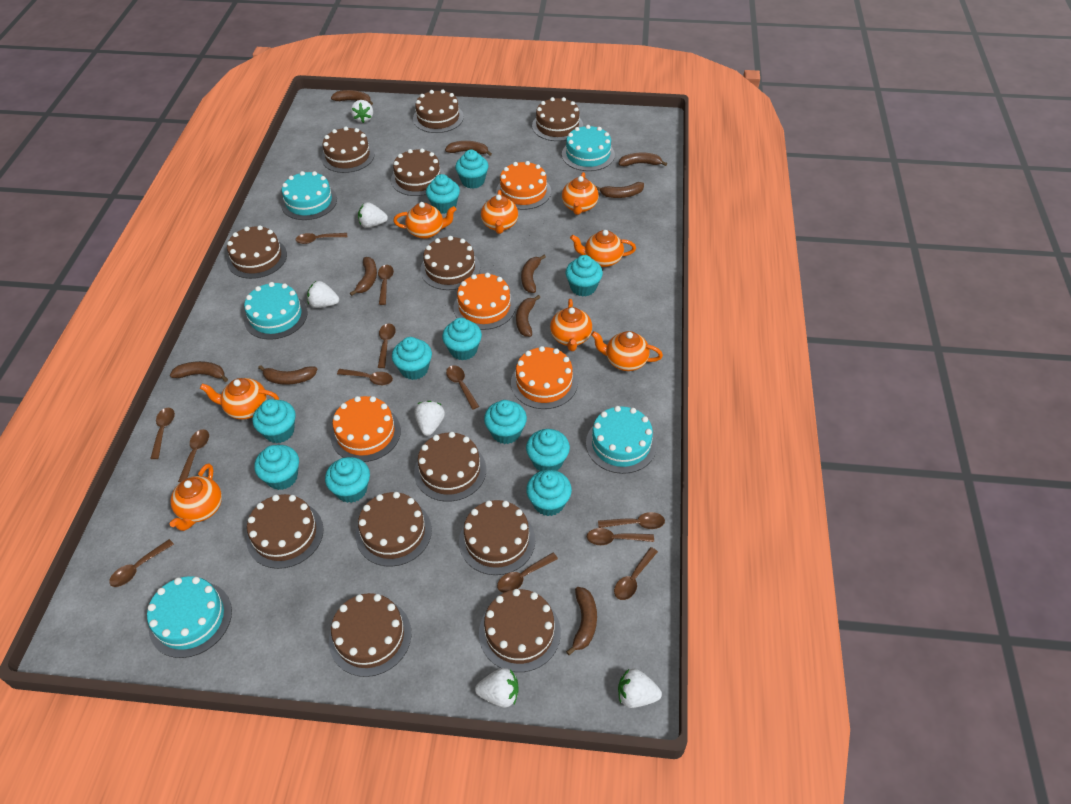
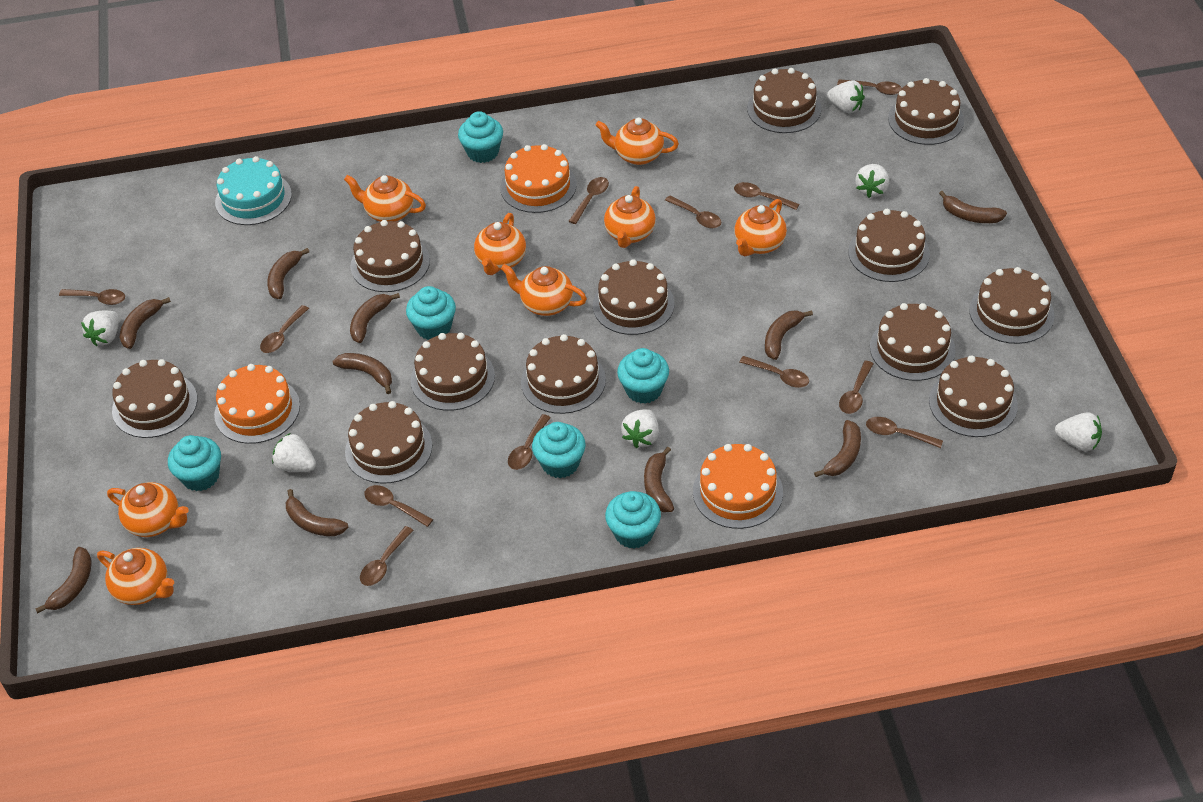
orange cake: 4 -> 3
turquoise cake: 5 -> 1
turquoise cupcake: 11 -> 6

